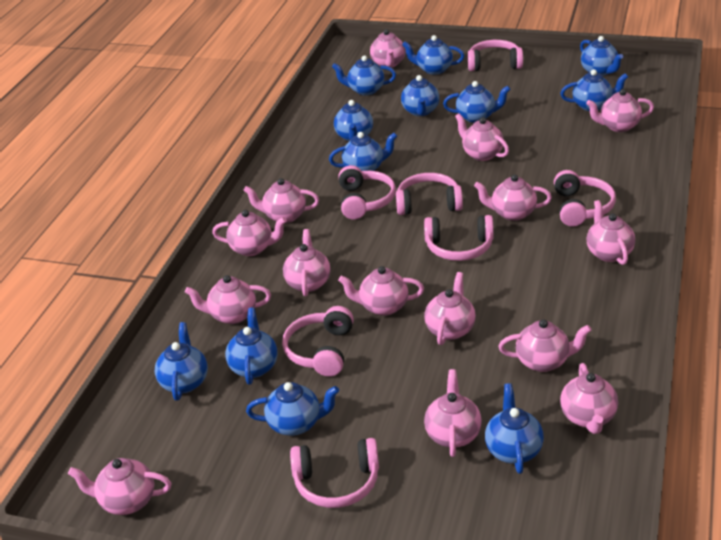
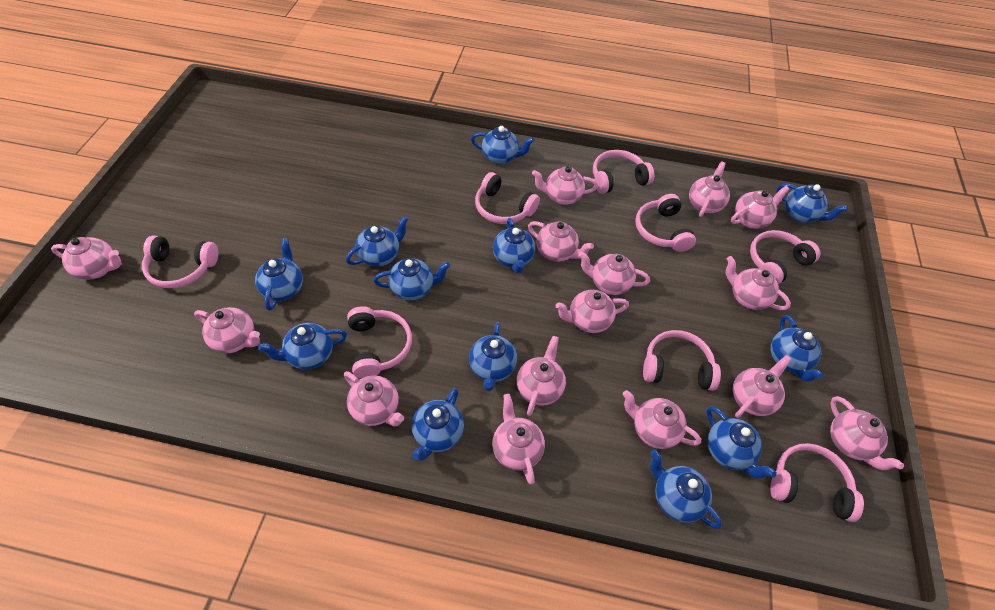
pink headphones: 7 -> 8

